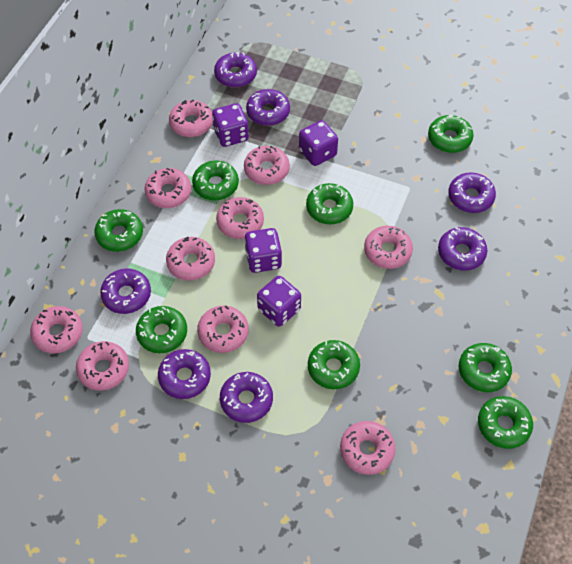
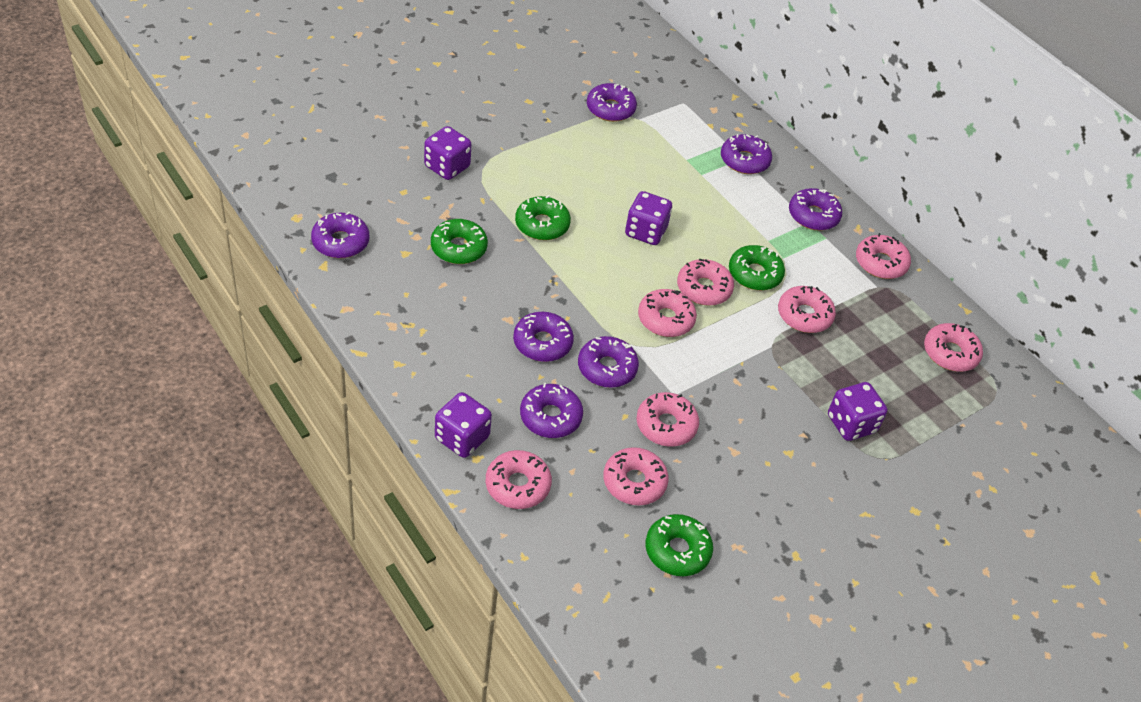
green donut: 8 -> 4
pink donut: 10 -> 8

